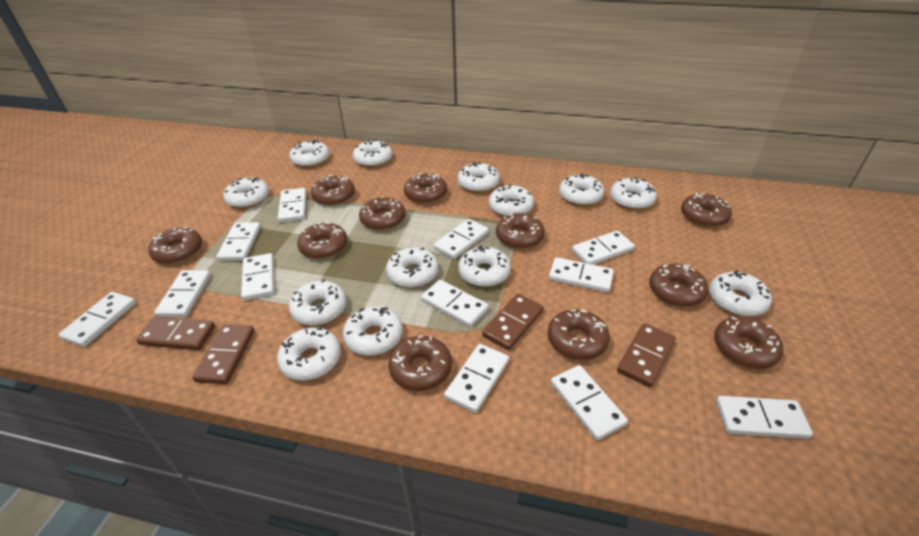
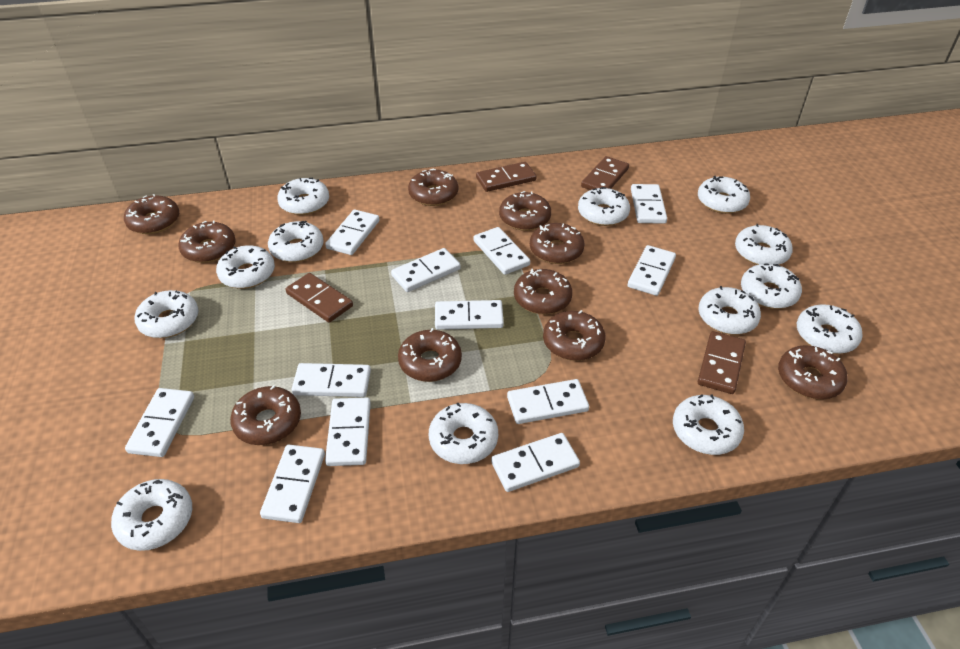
brown donut: 11 -> 10

